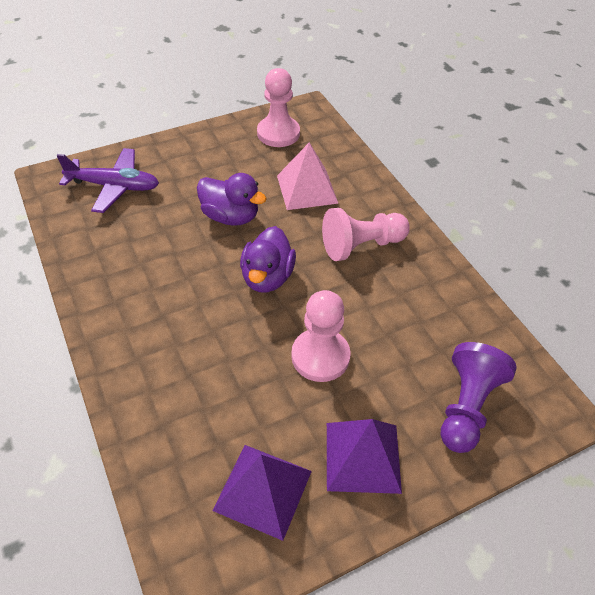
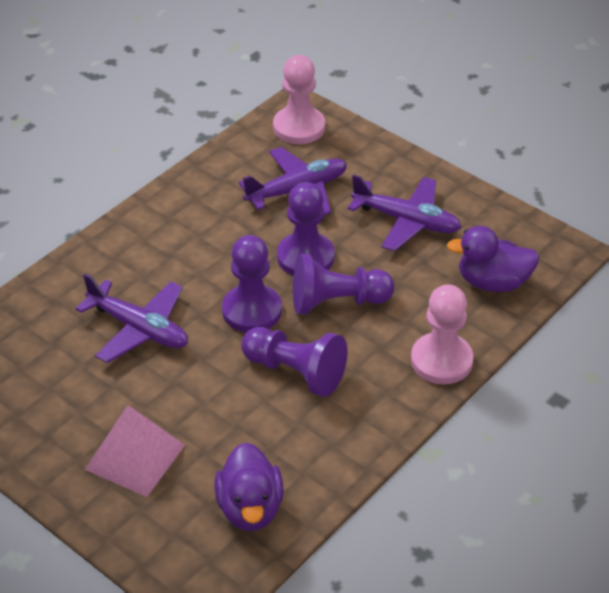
pink pawn: 3 -> 2
purple pawn: 1 -> 4
purple plane: 1 -> 3
purple pyramid: 2 -> 0

